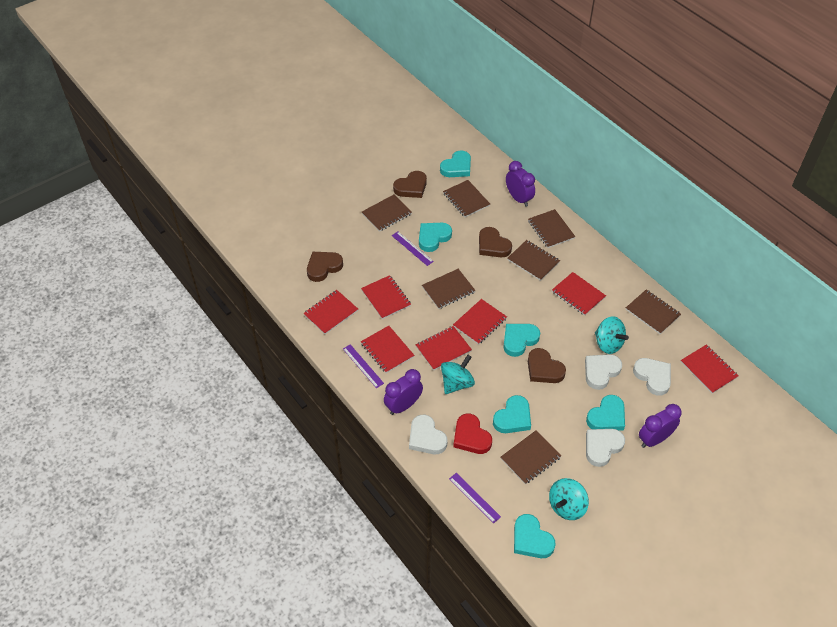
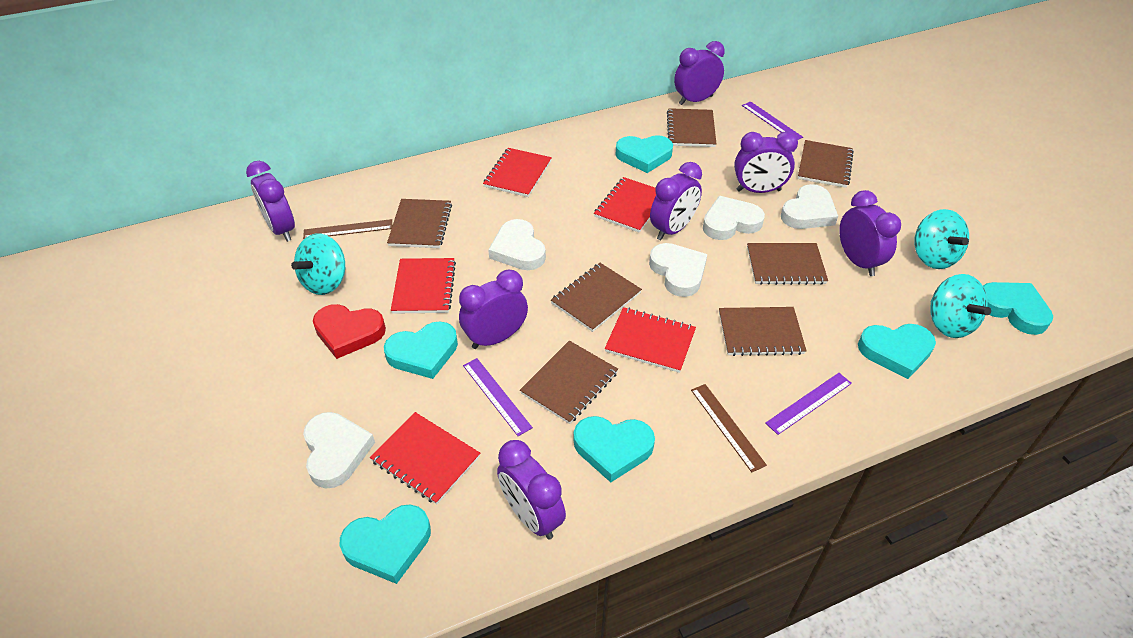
brown heart: 4 -> 0
brown ruler: 0 -> 2
purple clock: 3 -> 7
red notebook: 7 -> 5
white heart: 4 -> 5

